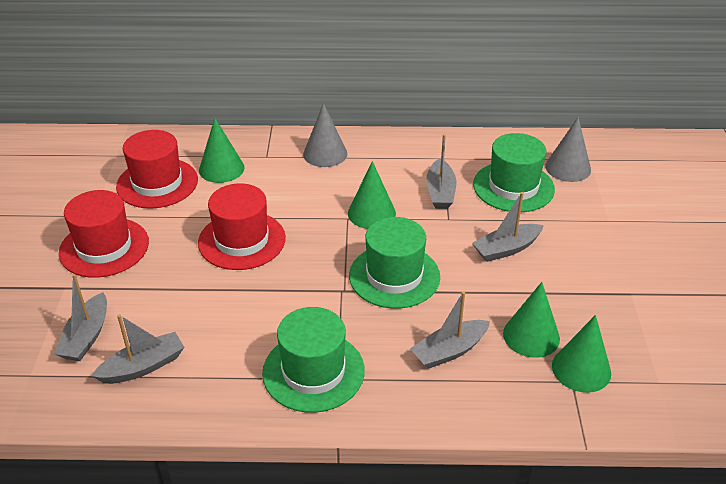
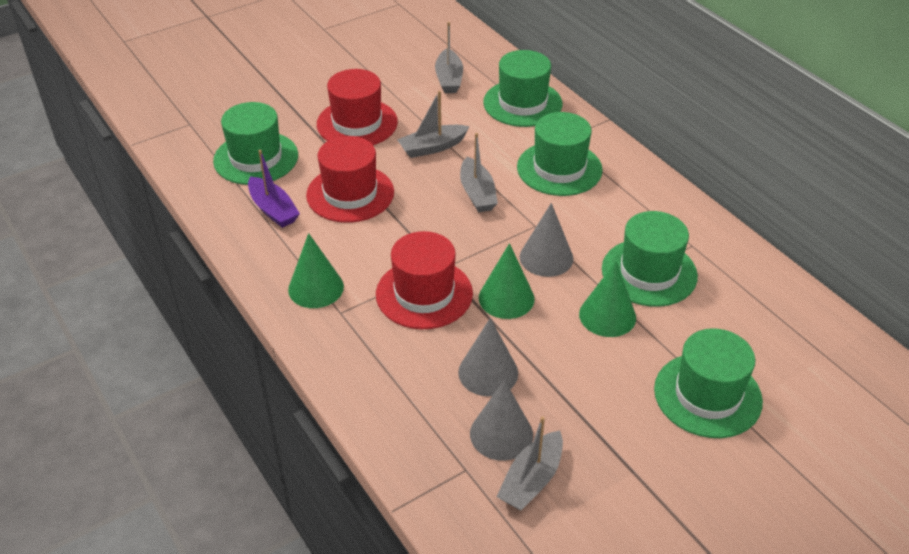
green cone: 4 -> 3
green hat: 3 -> 5
grey boat: 5 -> 4
grey cone: 2 -> 3
purple boat: 0 -> 1

